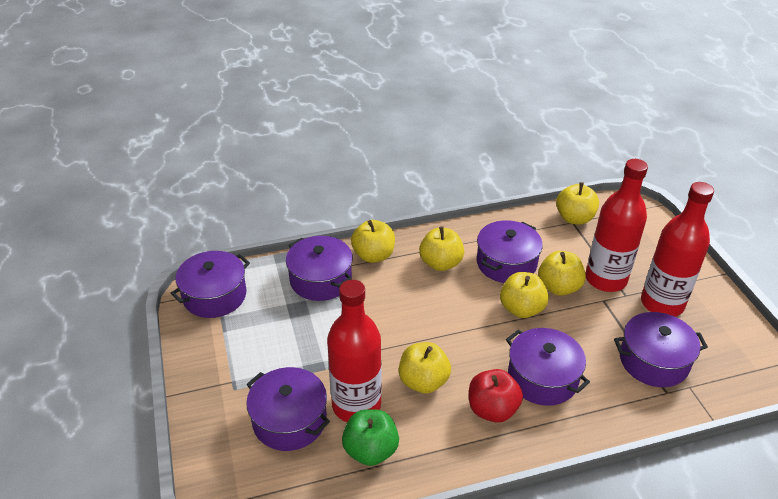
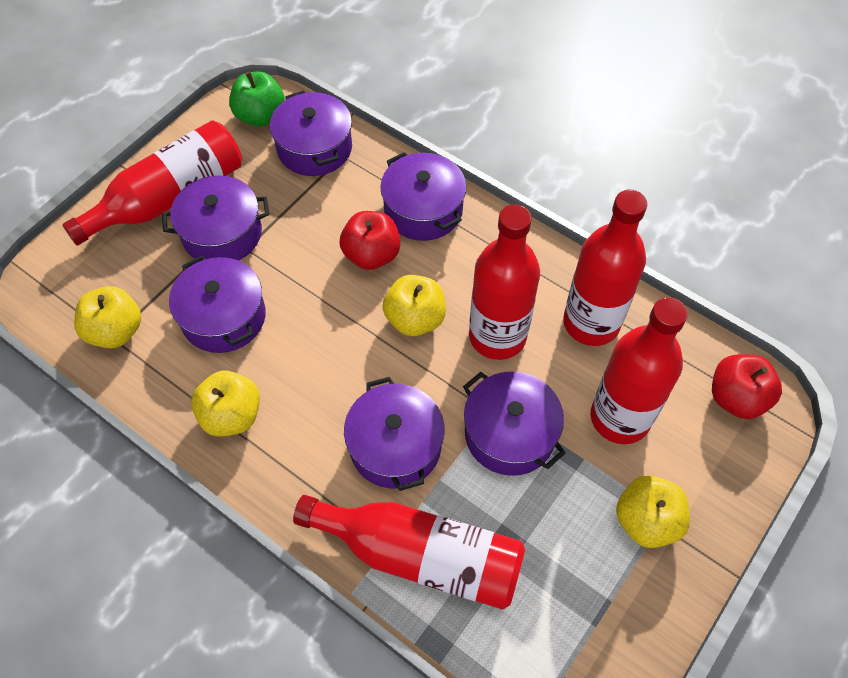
red apple: 1 -> 2
red bottle: 3 -> 5
yellow apple: 6 -> 4

